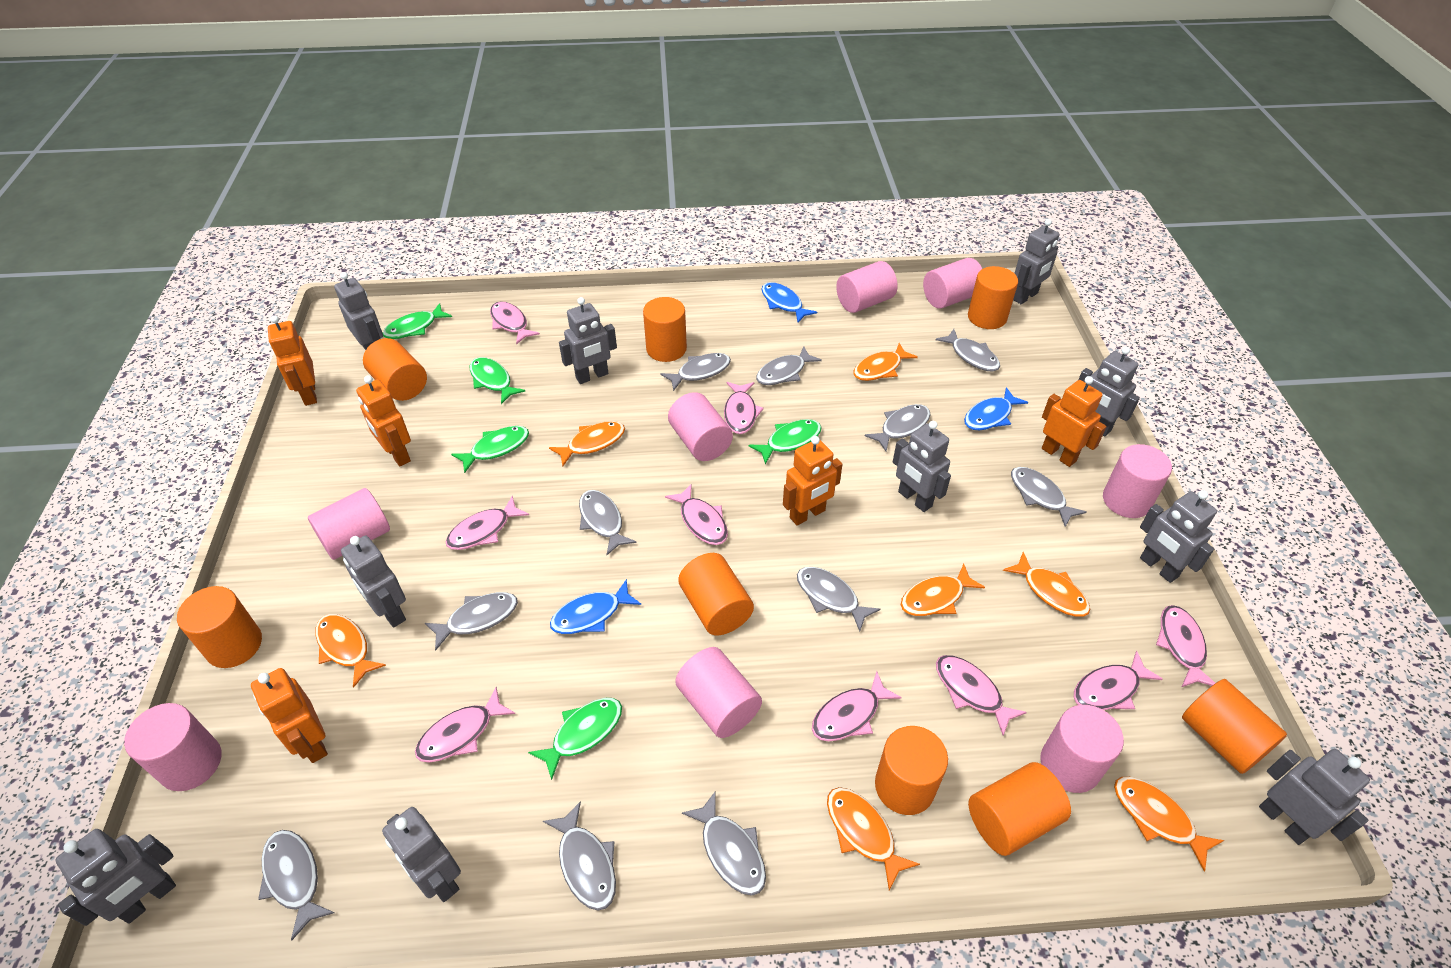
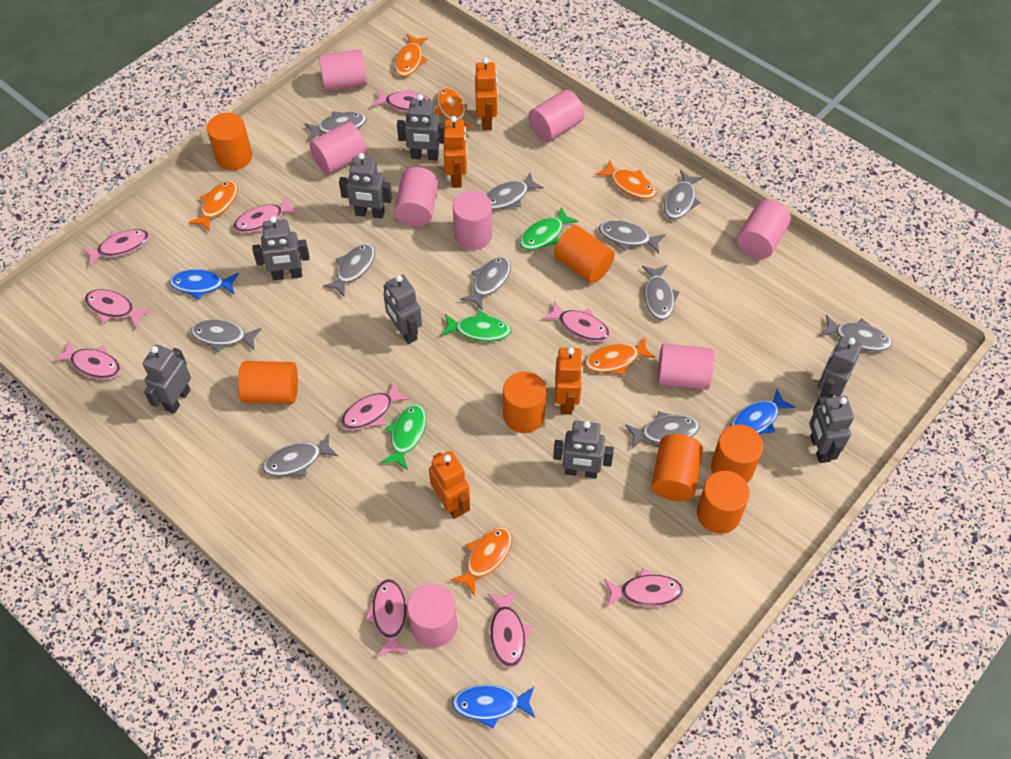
green fish: 5 -> 3
grey robot: 10 -> 8
orange cylinder: 8 -> 7
orange fish: 7 -> 6
orange robot: 5 -> 4
pink fish: 9 -> 10

